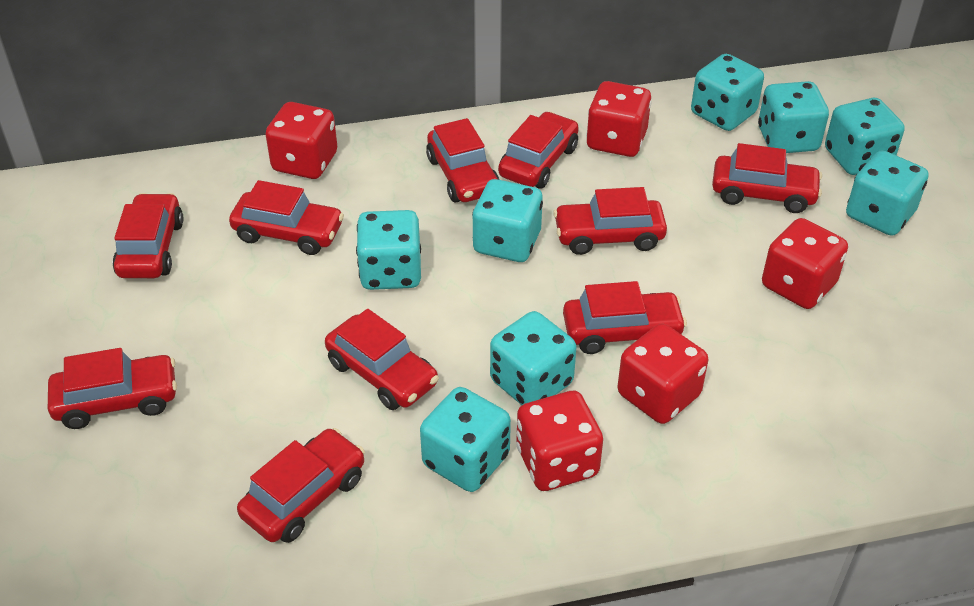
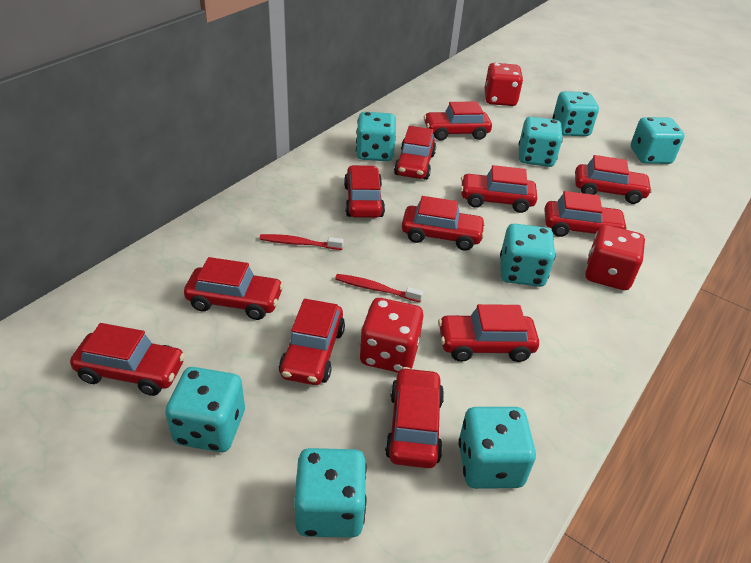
red car: 10 -> 12
red dice: 5 -> 3
red toothbrush: 0 -> 2

